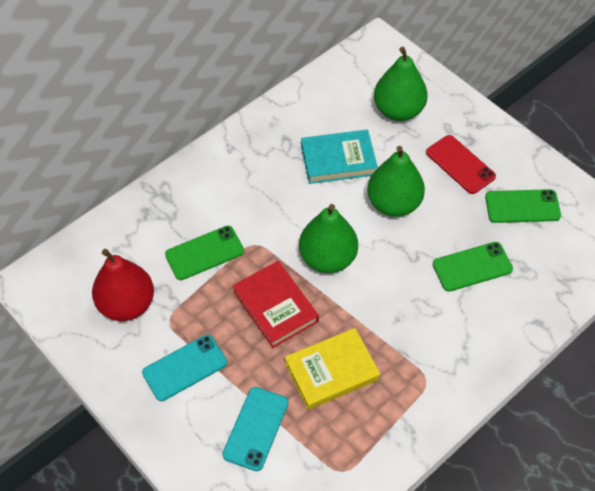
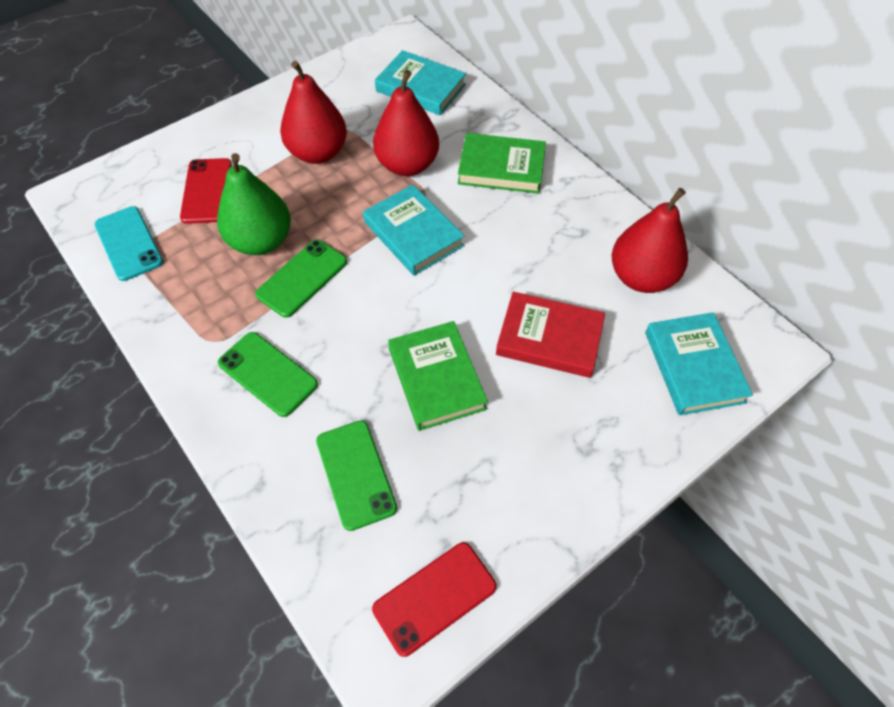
green book: 0 -> 2
green pear: 3 -> 1
red pear: 1 -> 3
red phone: 1 -> 2
turquoise book: 1 -> 3
turquoise phone: 2 -> 1
yellow book: 1 -> 0

